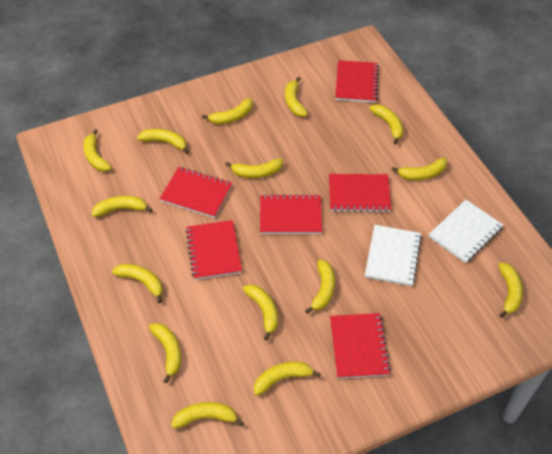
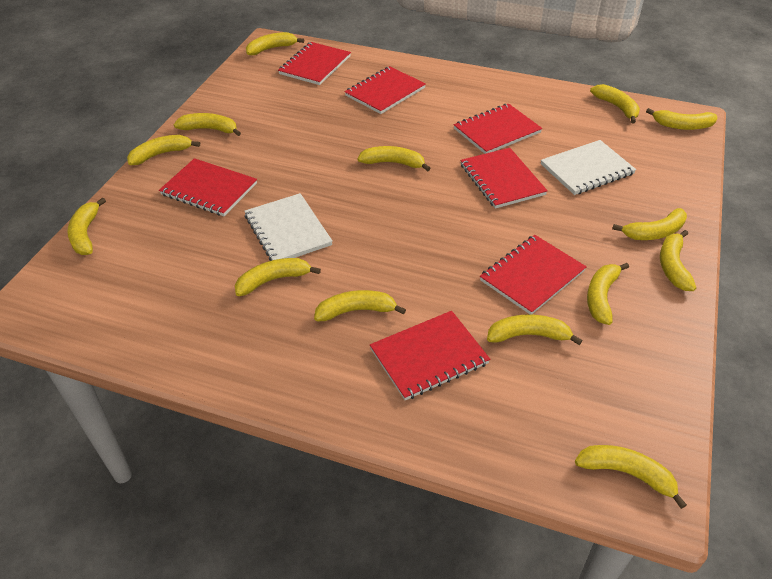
red notebook: 6 -> 7
yellow banana: 15 -> 14

